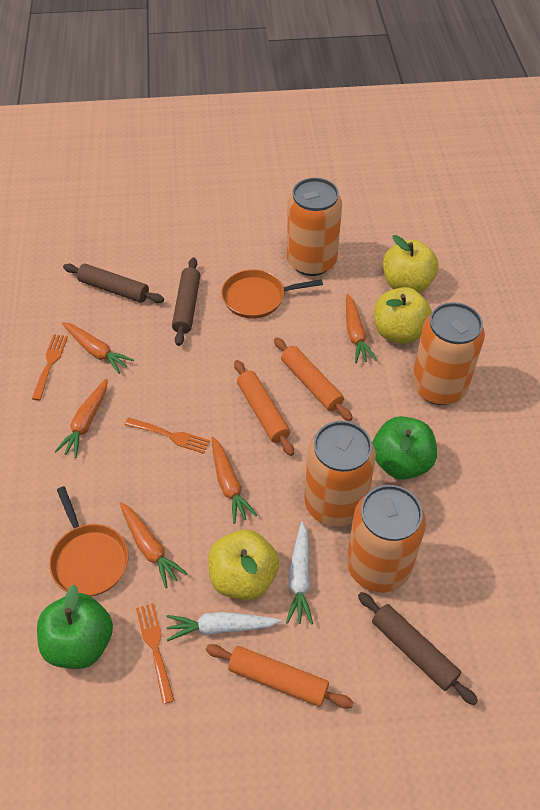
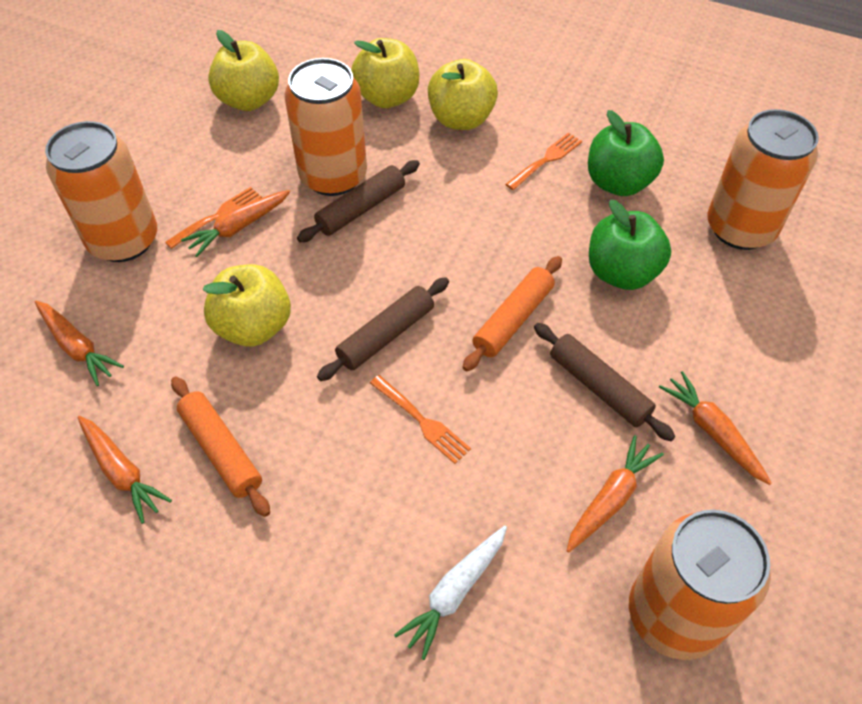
orange pan: 2 -> 0
orange rolling pin: 3 -> 2
white carrot: 2 -> 1
yellow apple: 3 -> 4

